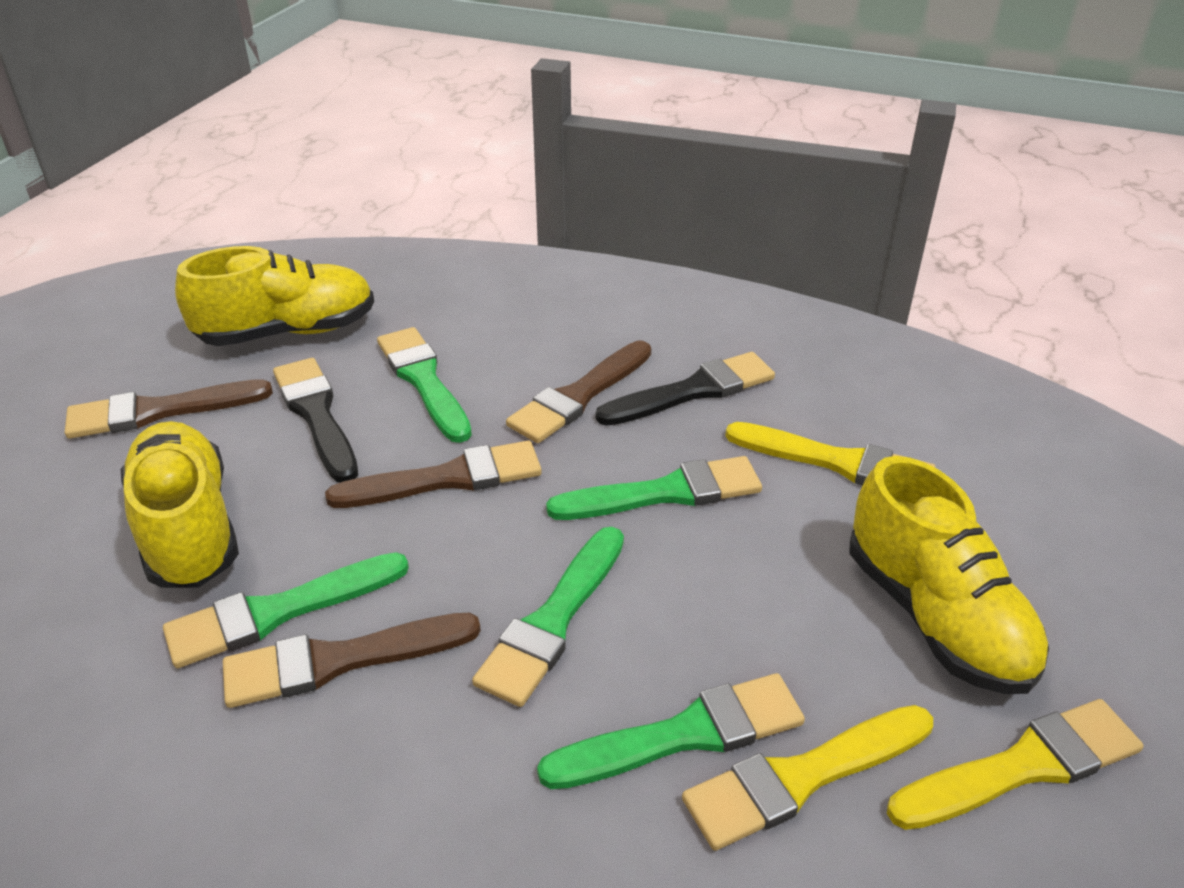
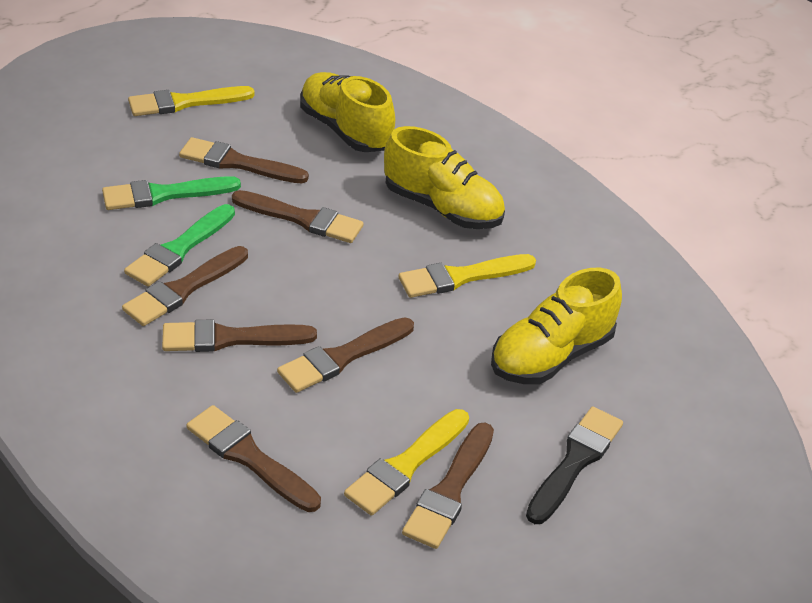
black brush: 2 -> 1
brown brush: 4 -> 7
green brush: 5 -> 2

